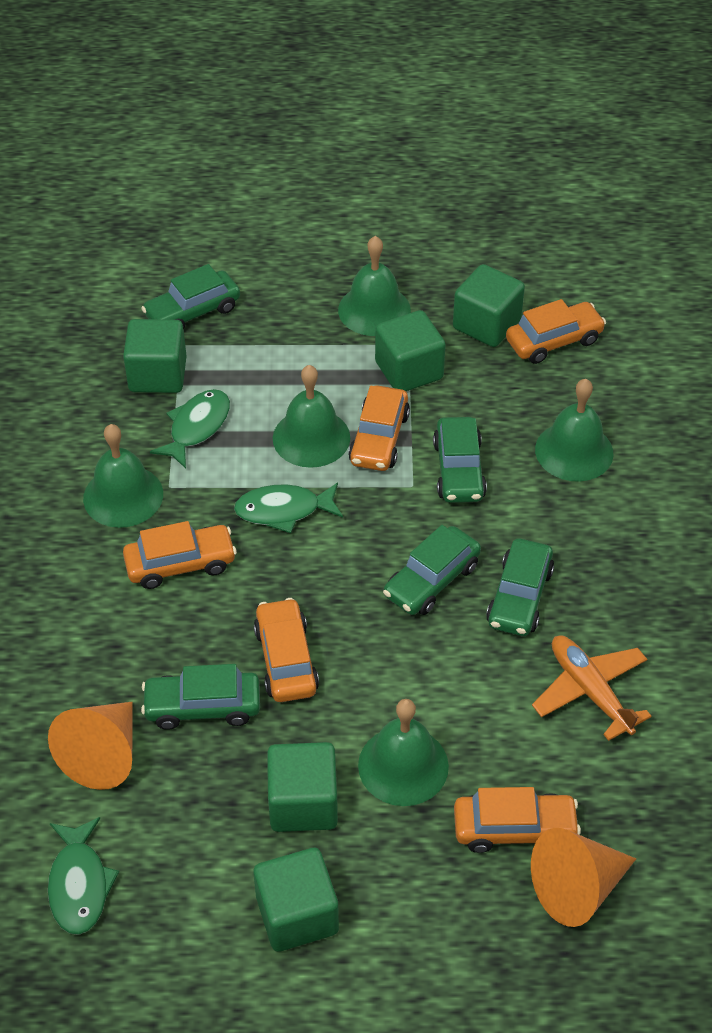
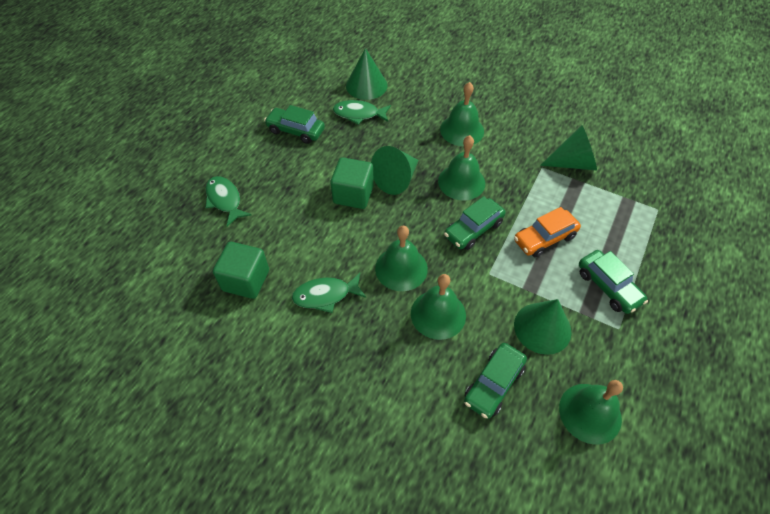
green car: 5 -> 4
green cone: 0 -> 4
green cube: 5 -> 2
orange car: 5 -> 1
orange cone: 2 -> 0
orange plane: 1 -> 0

